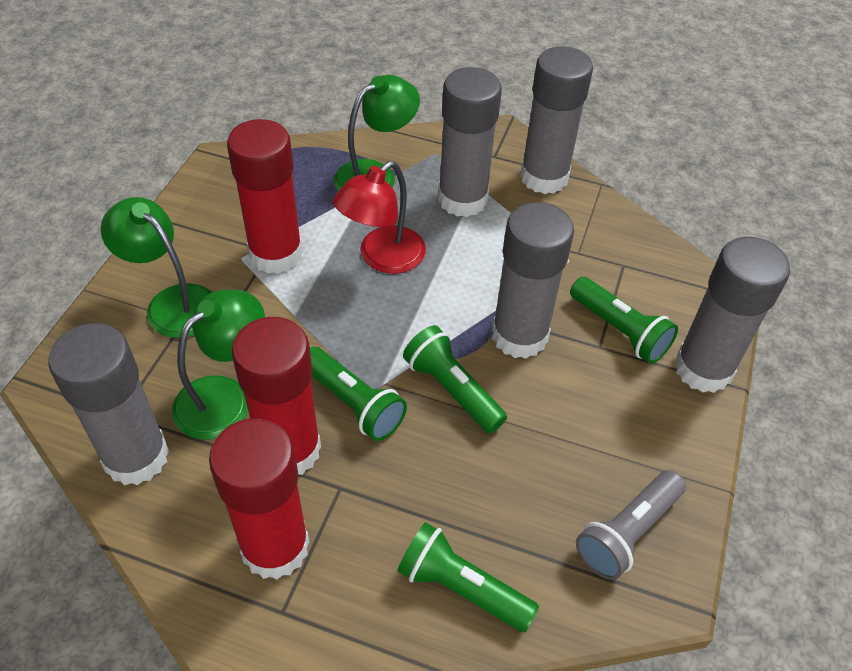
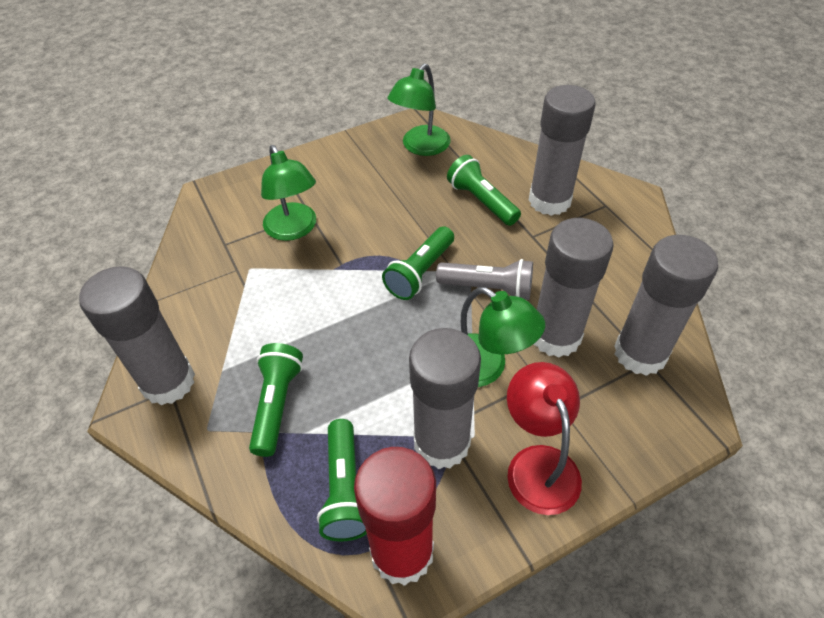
red glue stick: 3 -> 1

